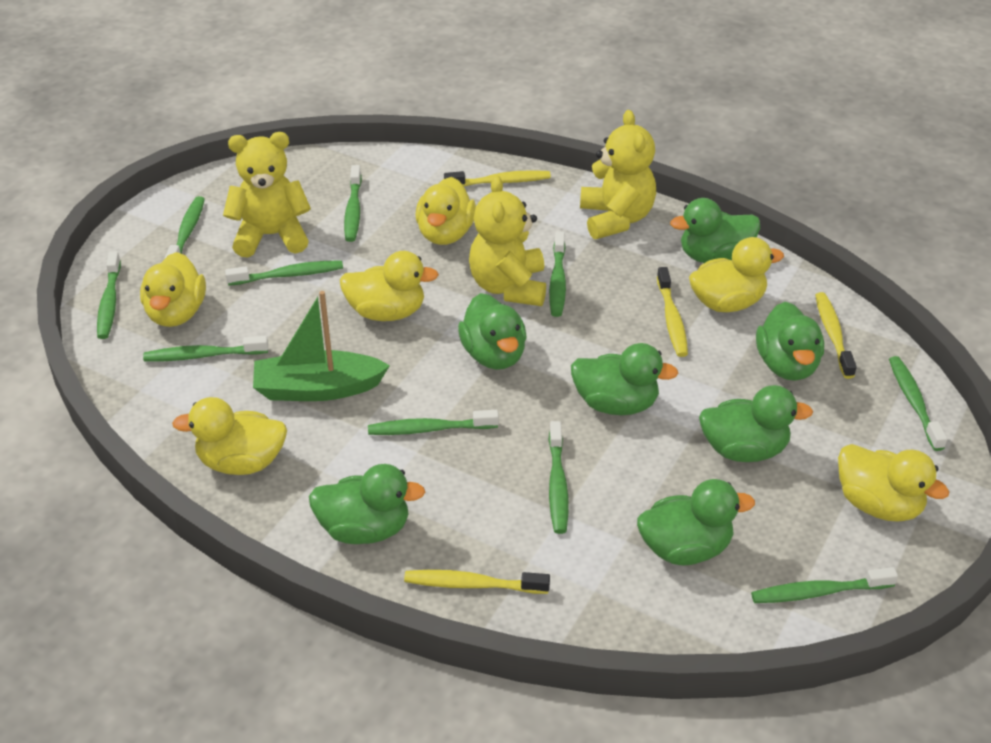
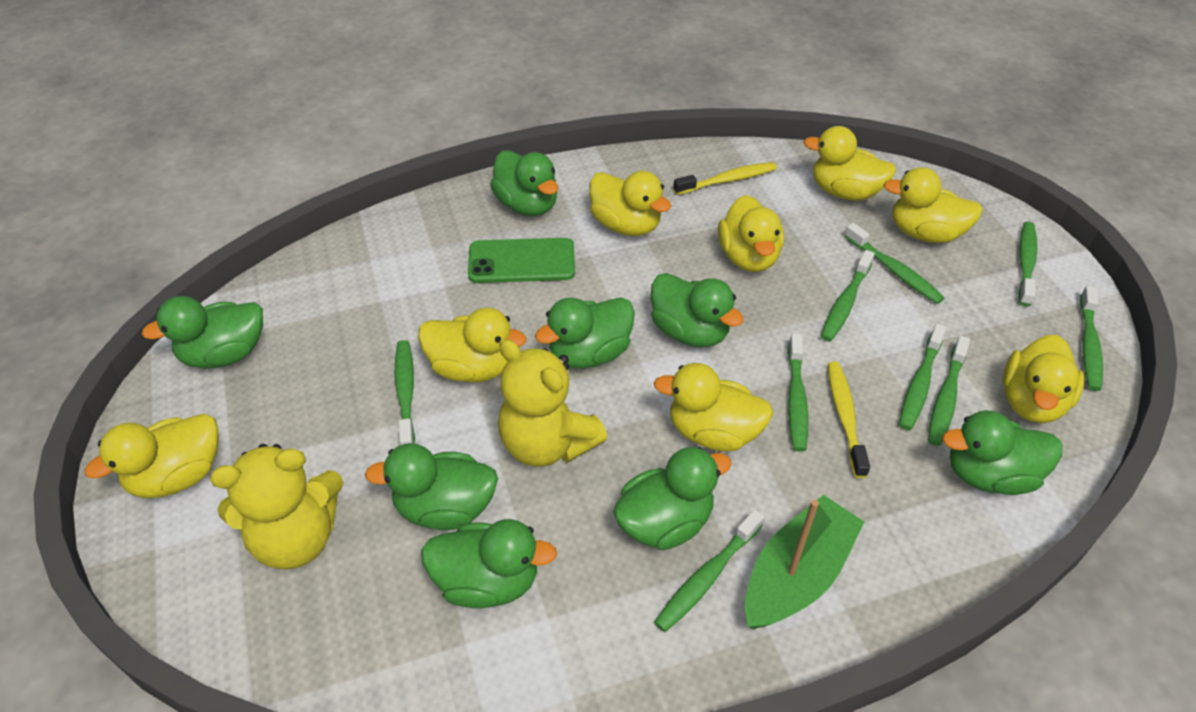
green duck: 7 -> 8
green phone: 0 -> 1
green toothbrush: 10 -> 9
yellow duck: 6 -> 8
yellow teddy bear: 3 -> 2
yellow toothbrush: 4 -> 2

